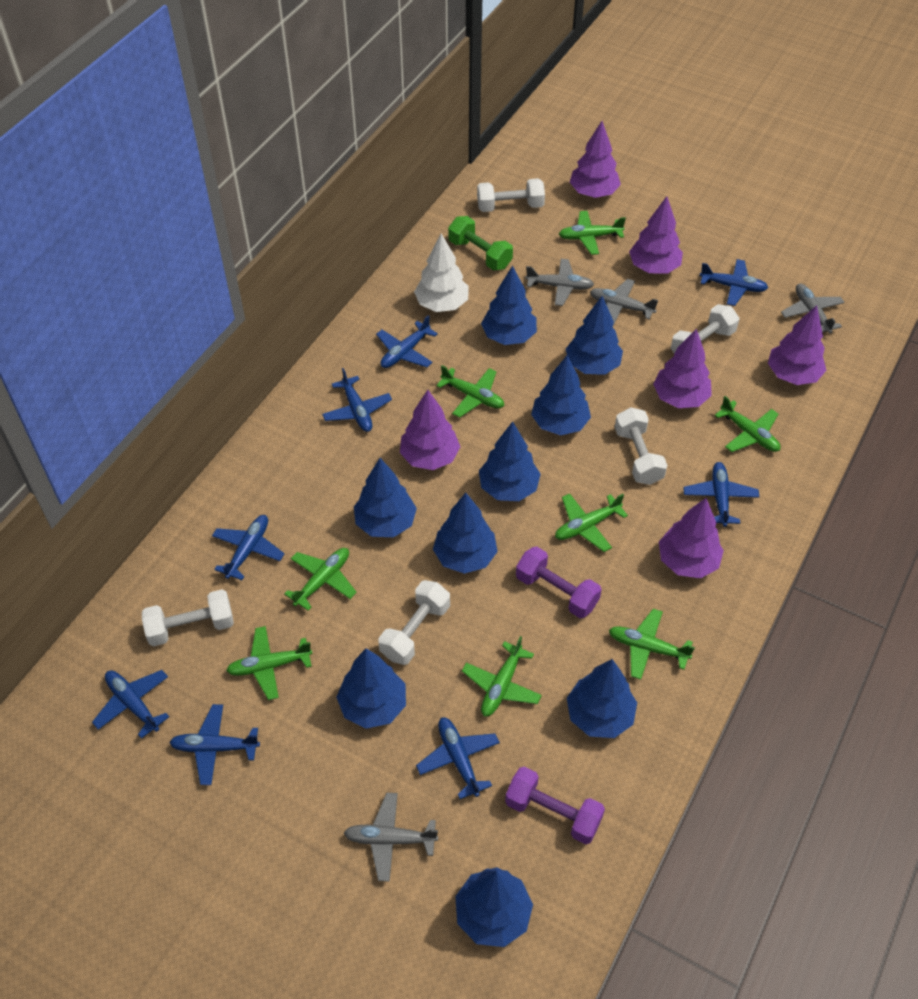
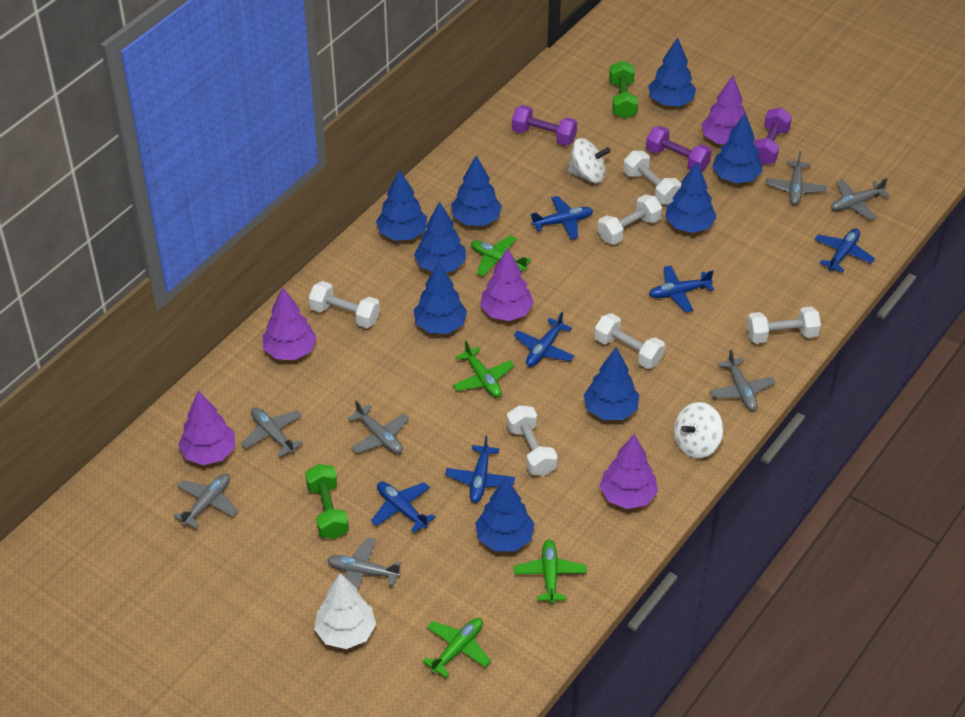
blue plane: 8 -> 6
green dumbbell: 1 -> 2
green plane: 8 -> 4
grey plane: 4 -> 7
purple dumbbell: 2 -> 3
purple tree: 6 -> 5
white dumbbell: 5 -> 6
white spinning top: 0 -> 2

